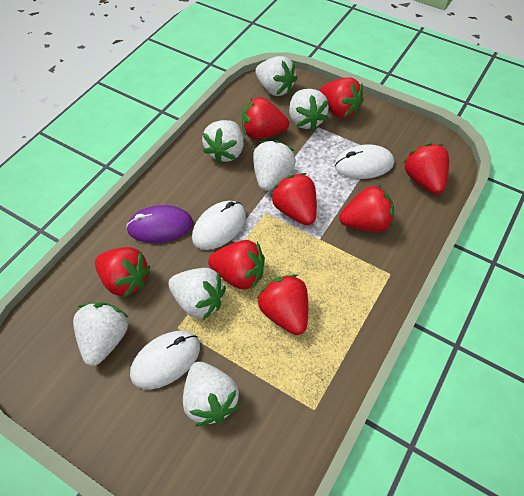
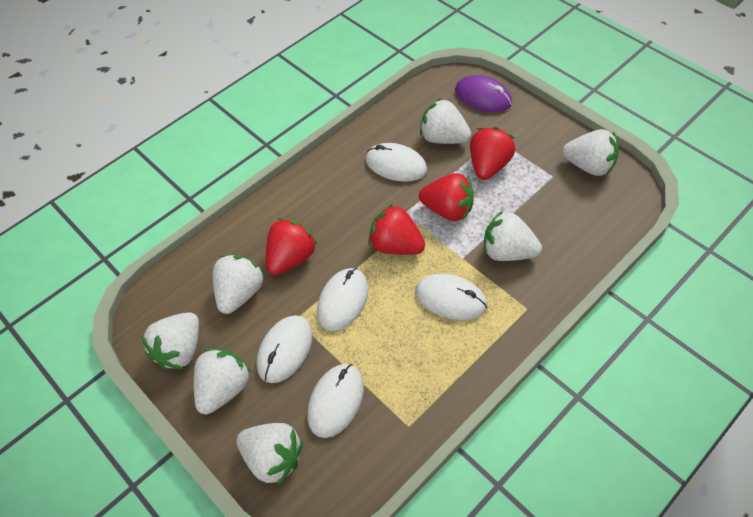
red strawberry: 8 -> 4
white mouse: 3 -> 5

